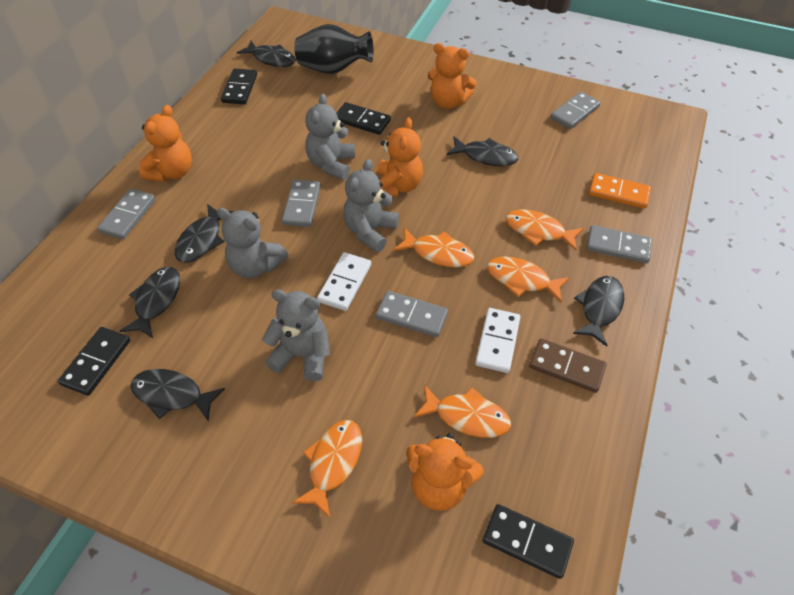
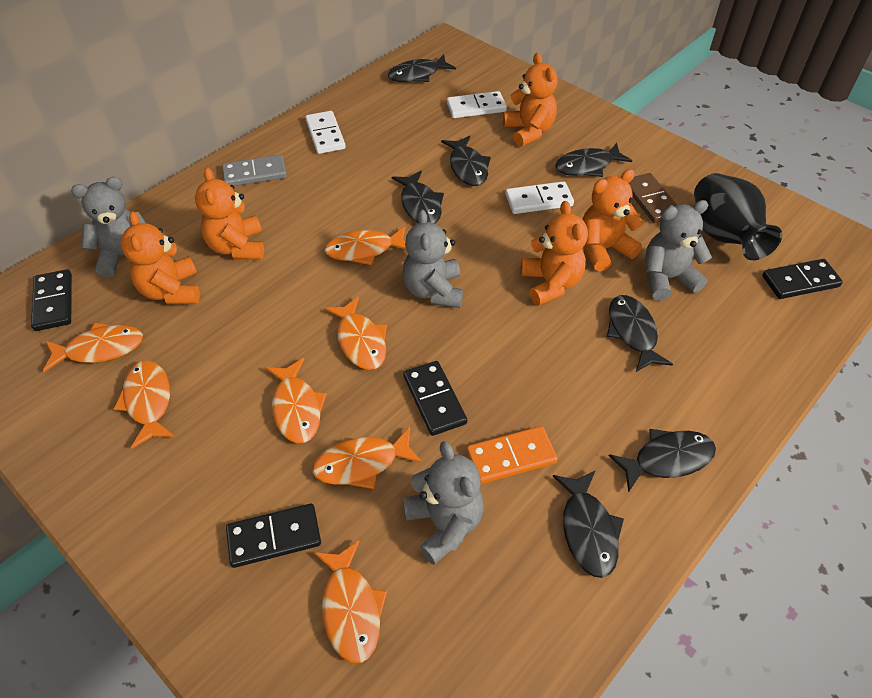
black fish: 6 -> 7
grey domino: 5 -> 1
orange fish: 5 -> 7
orange teddy bear: 4 -> 5
white domino: 2 -> 3

